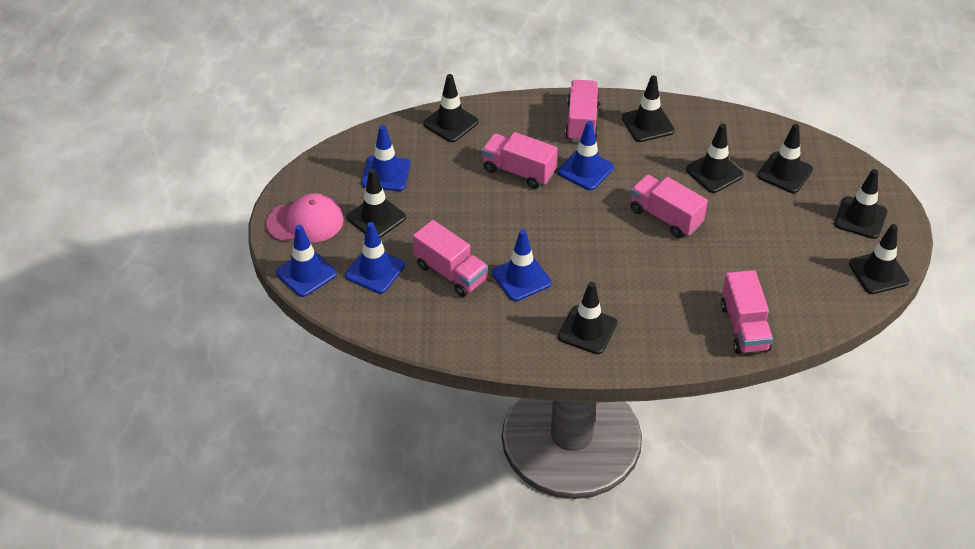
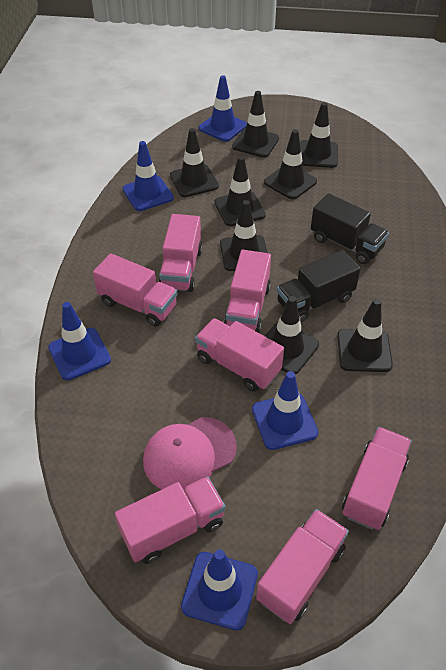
black truck: 0 -> 2
pink truck: 5 -> 7

